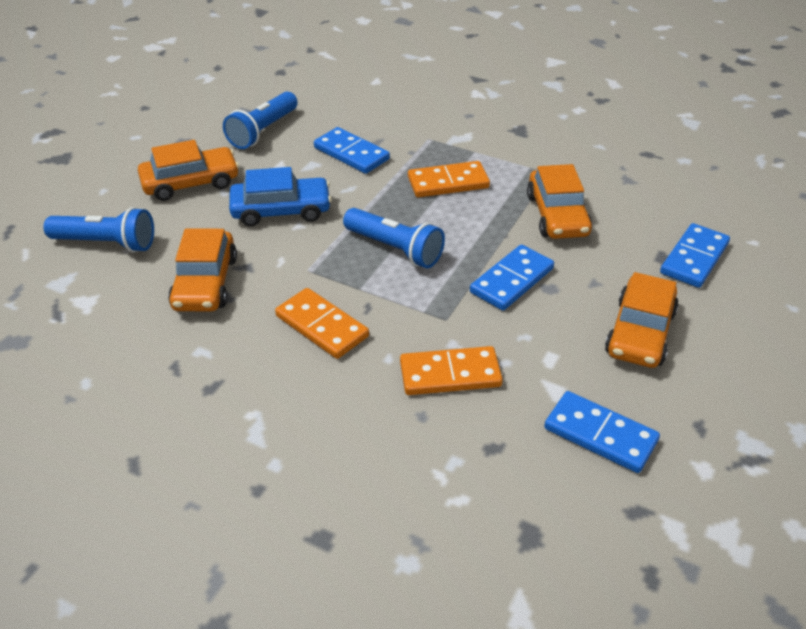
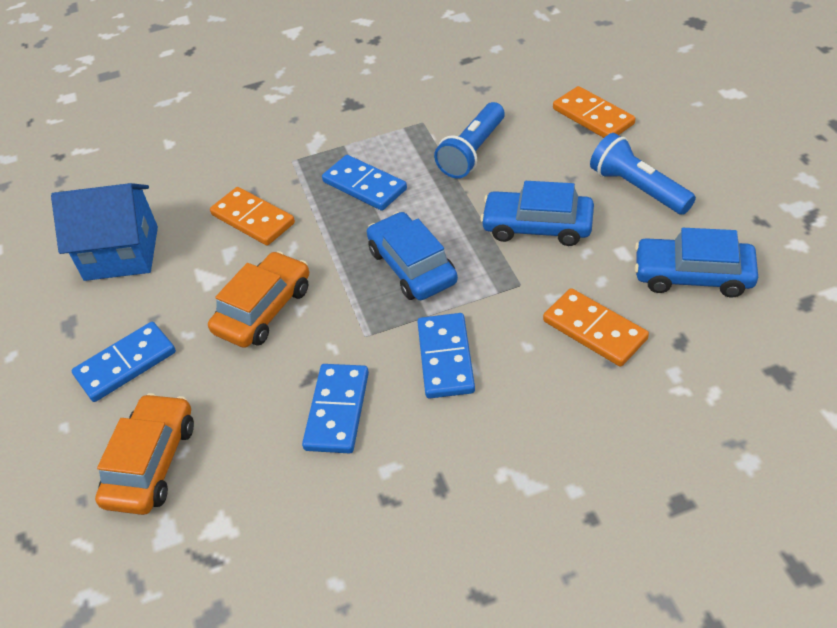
blue car: 1 -> 3
blue flashlight: 3 -> 2
blue house: 0 -> 1
orange car: 4 -> 2

